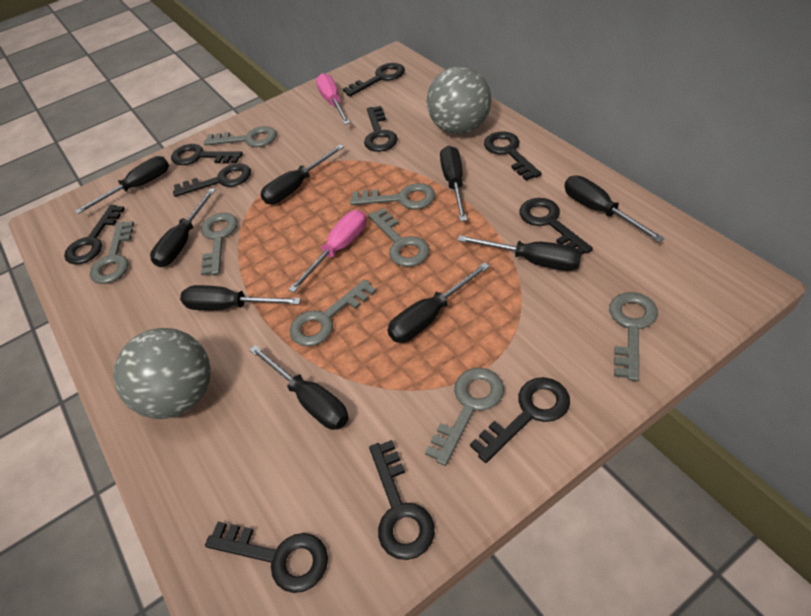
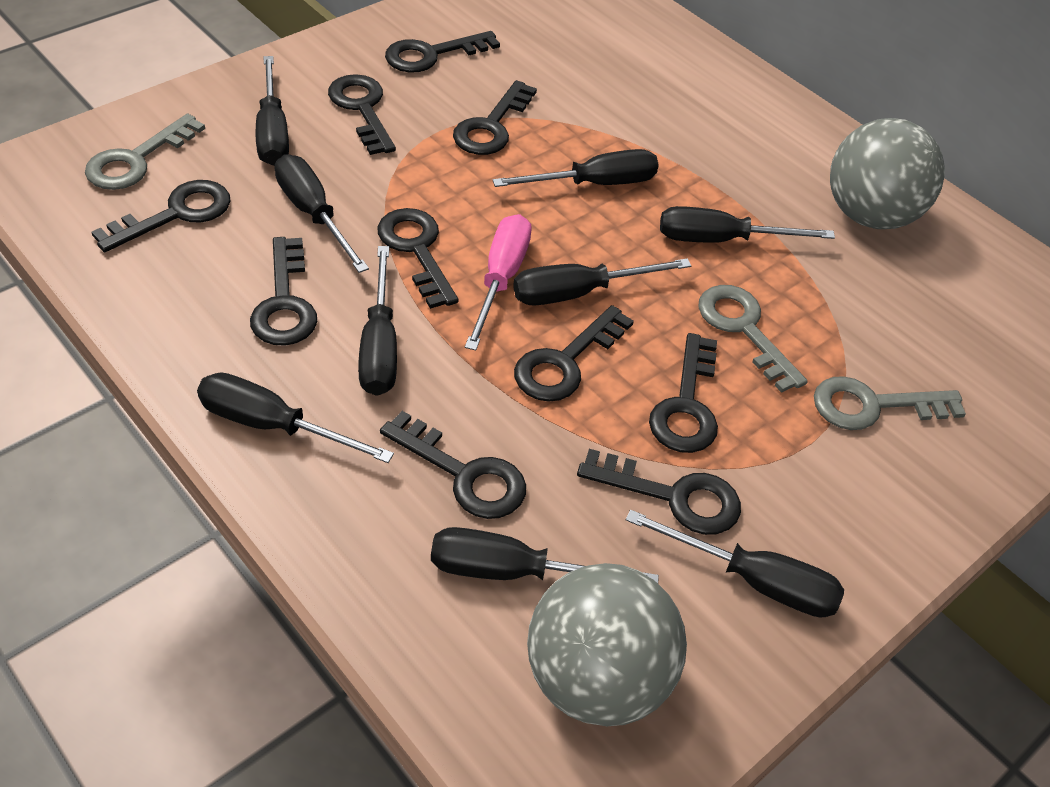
grey key: 8 -> 3
pink screwdriver: 2 -> 1

